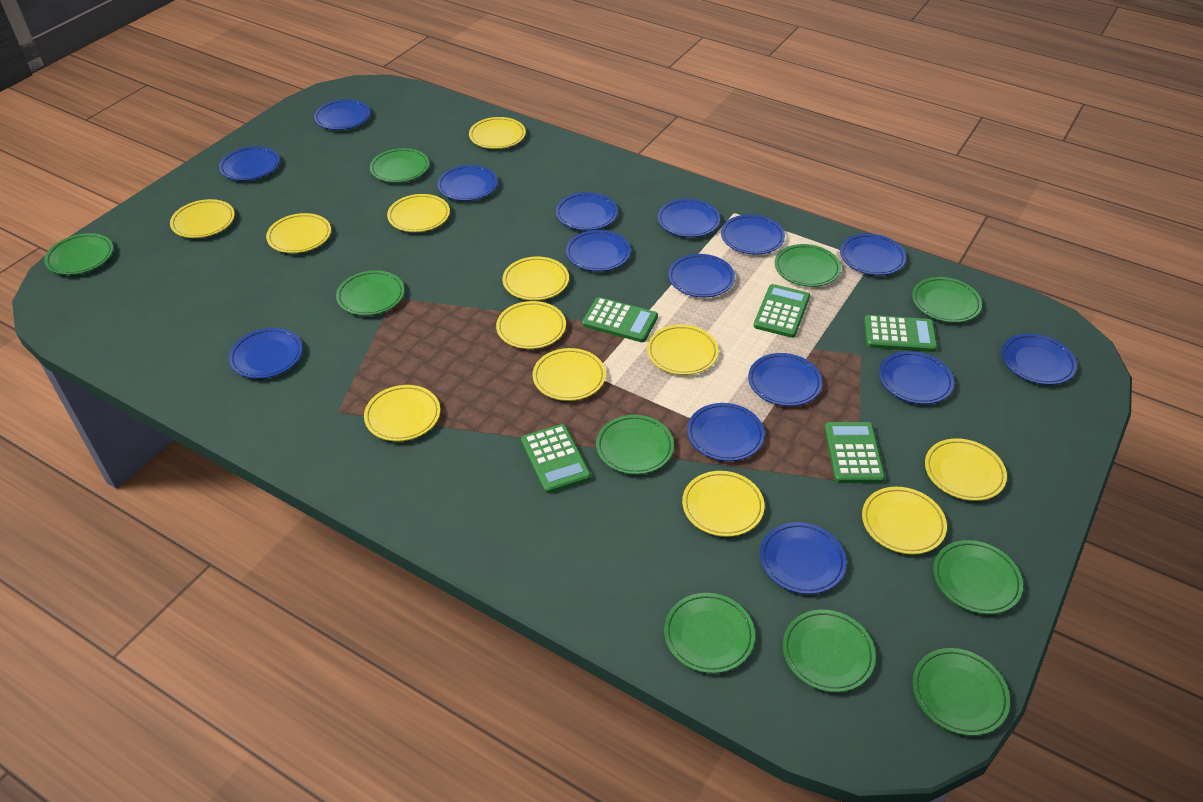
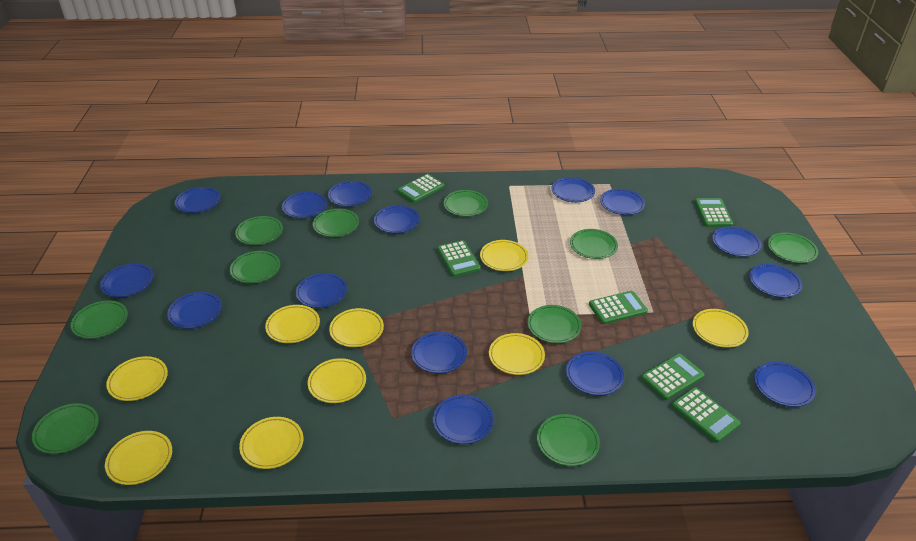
green calculator: 5 -> 6
yellow plate: 12 -> 9

